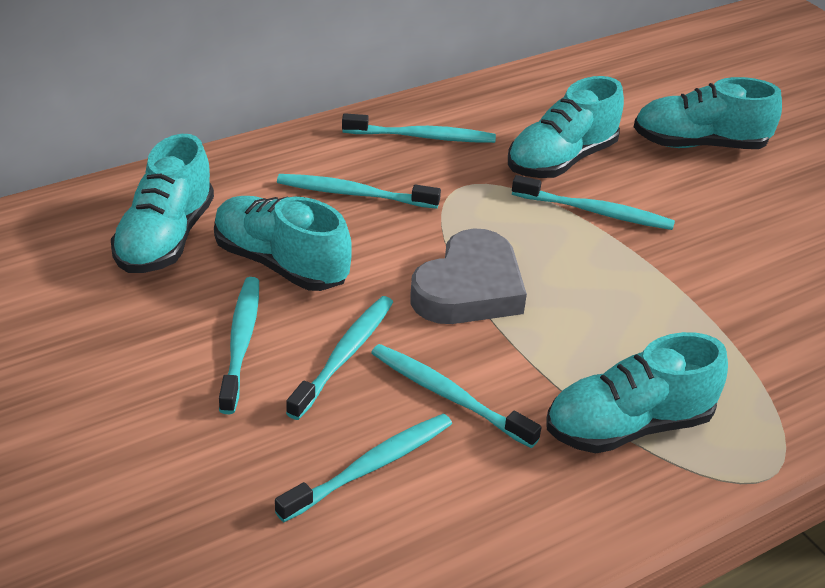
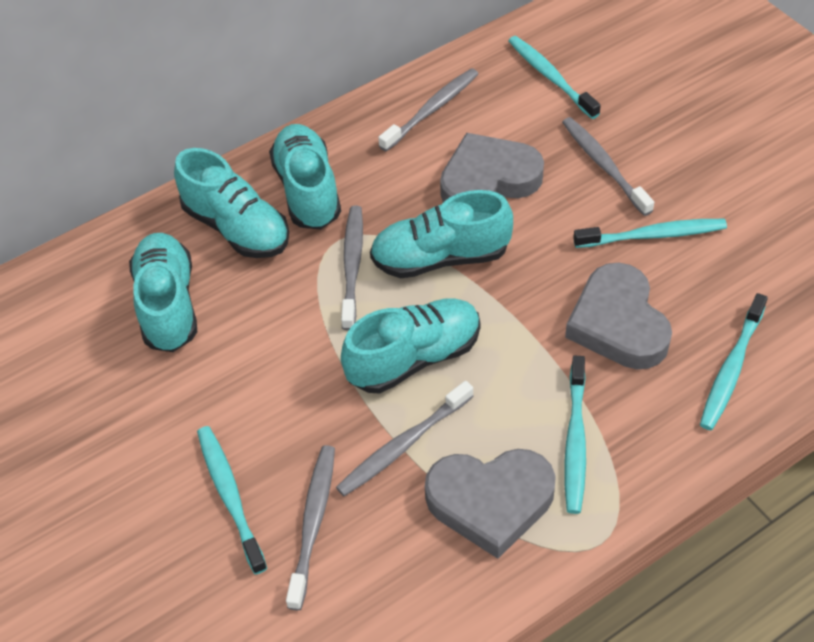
grey heart: 1 -> 3
grey toothbrush: 0 -> 5
turquoise toothbrush: 7 -> 5

